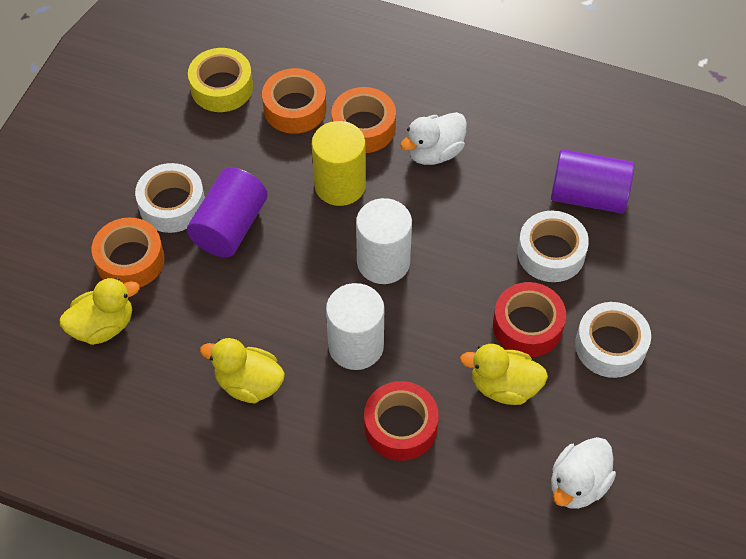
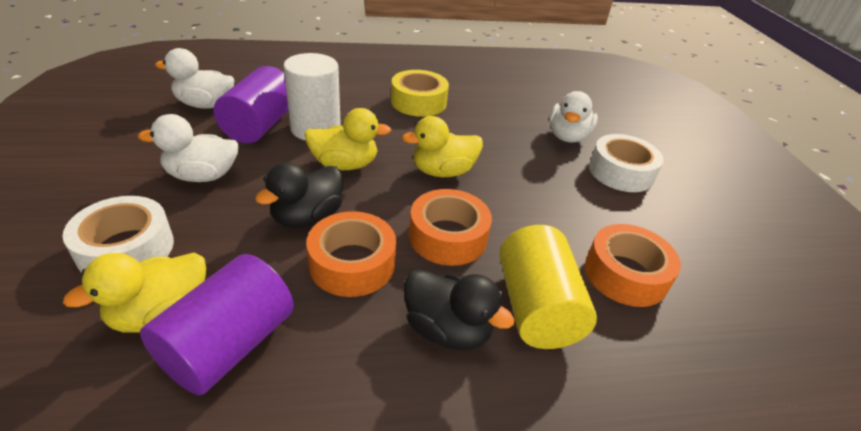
black duck: 0 -> 2
red tape: 2 -> 0
white cylinder: 2 -> 1
white duck: 2 -> 3
white tape: 3 -> 2

